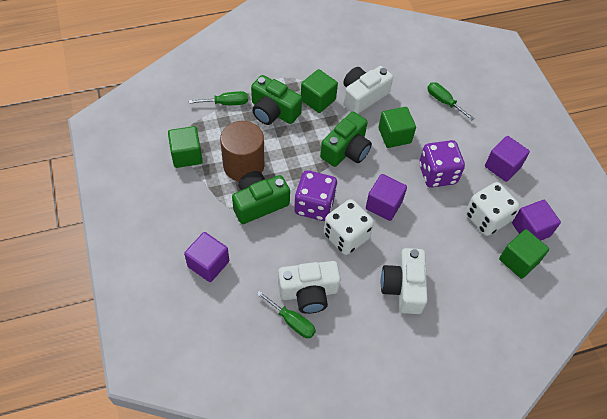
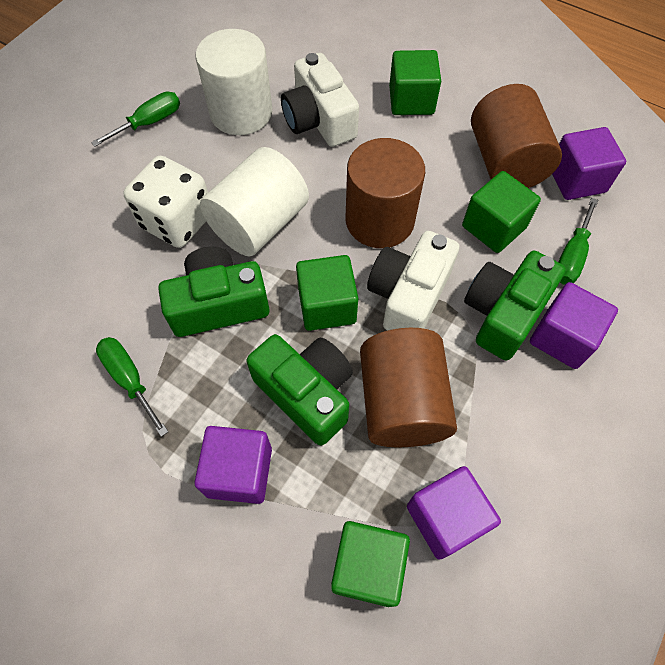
brown cylinder: 1 -> 3
purple dice: 2 -> 0
white camera: 3 -> 2
white cylinder: 0 -> 2
white dice: 2 -> 1

